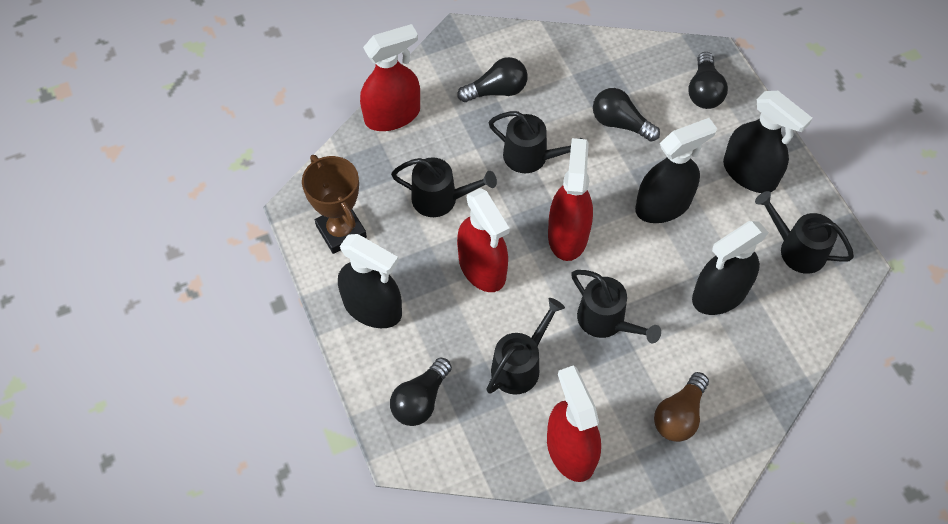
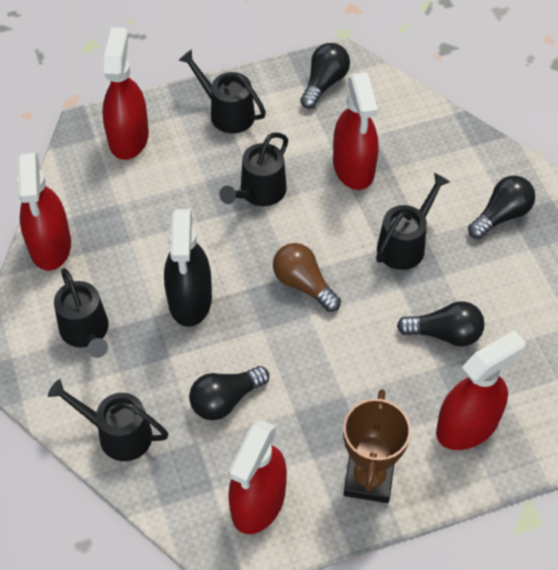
black spray bottle: 4 -> 1
red spray bottle: 4 -> 5

